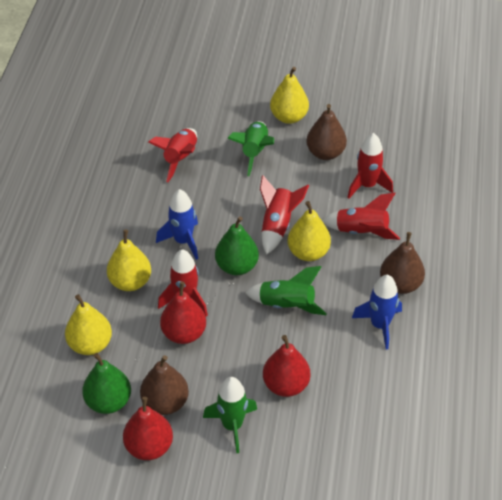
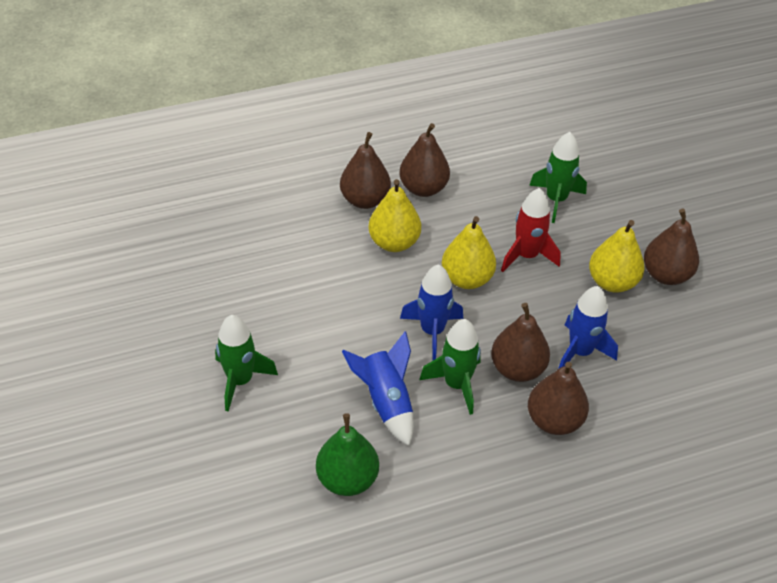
blue rocket: 2 -> 3
brown pear: 3 -> 5
green pear: 2 -> 1
red pear: 3 -> 0
red rocket: 5 -> 1
yellow pear: 4 -> 3

